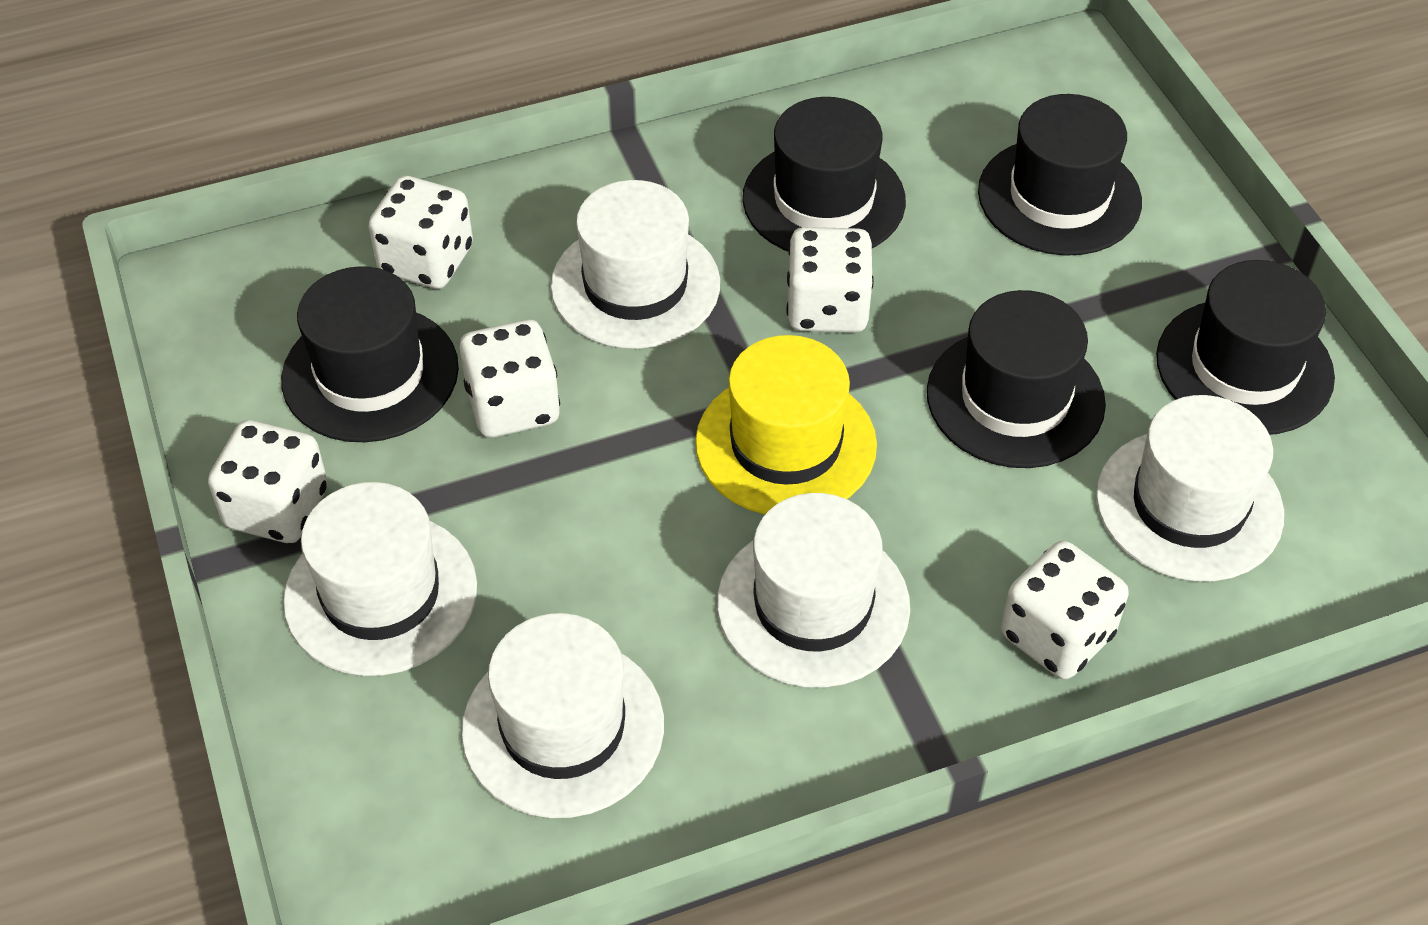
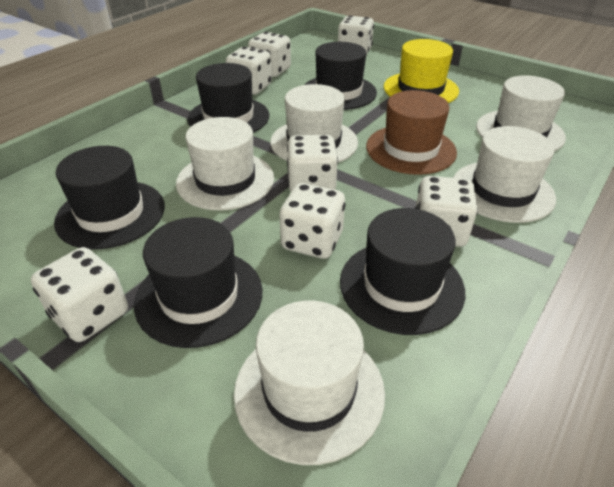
brown hat: 0 -> 1
white dice: 5 -> 7

